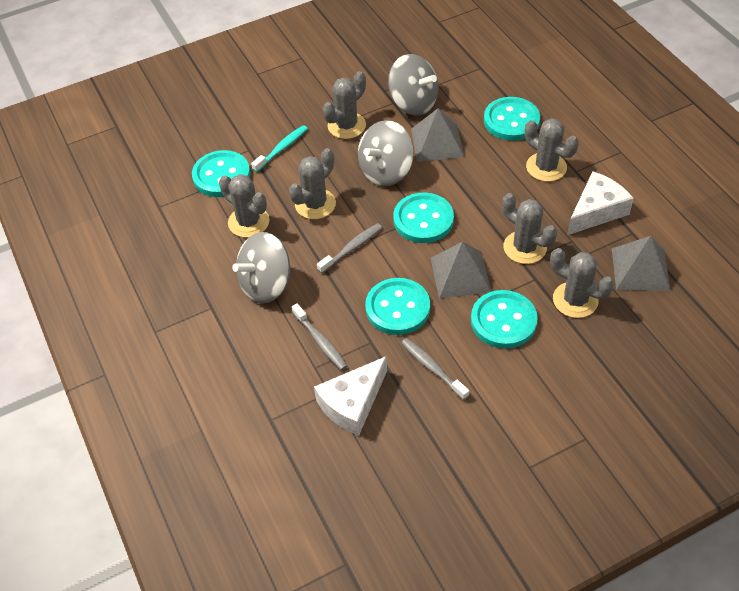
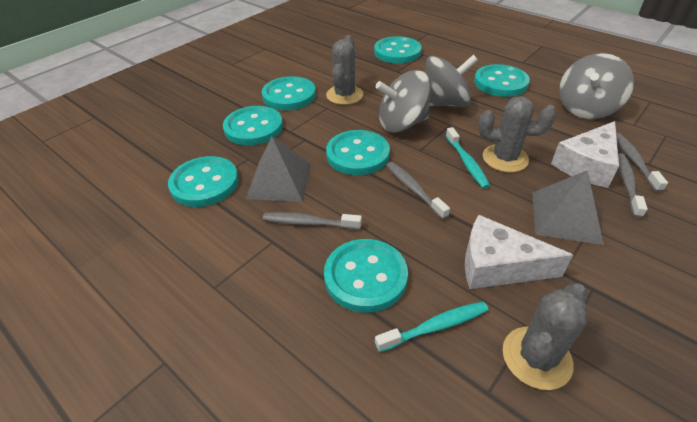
grey cactus: 6 -> 3
grey pyramid: 3 -> 2
grey toothbrush: 3 -> 4
turquoise button: 5 -> 7
turquoise toothbrush: 1 -> 2

